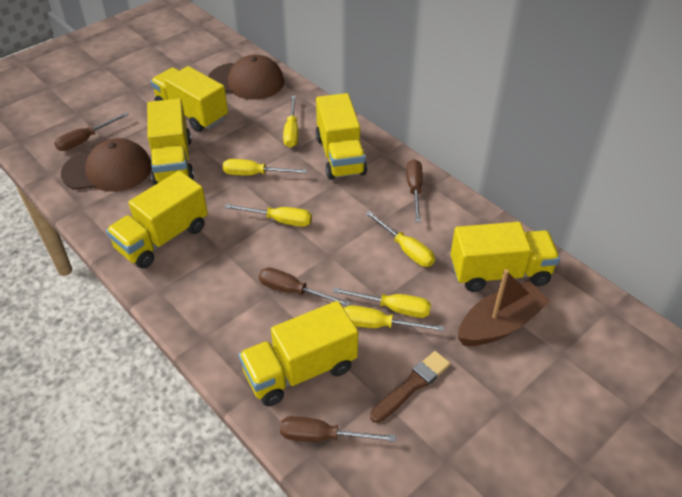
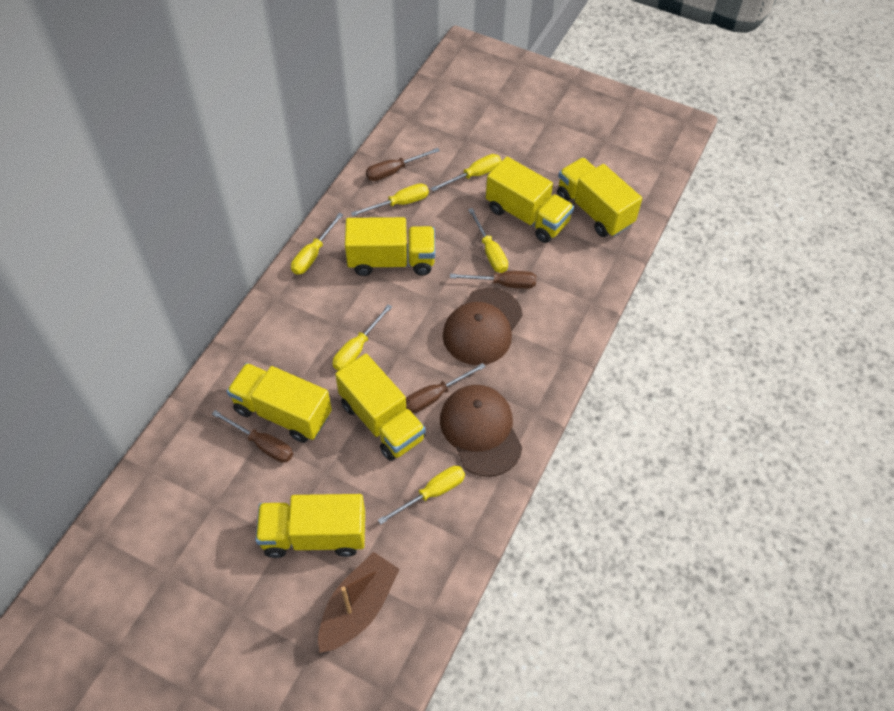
brown brush: 1 -> 0

